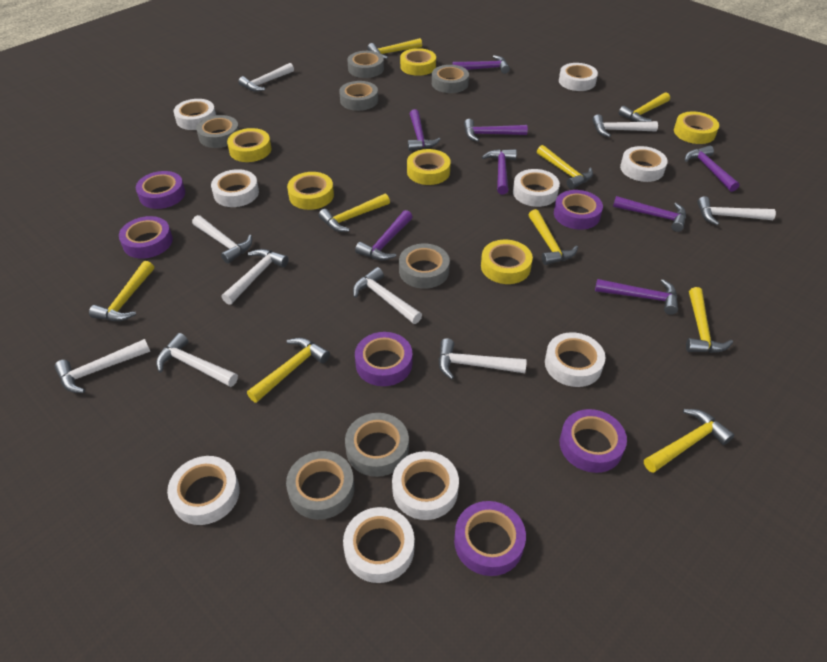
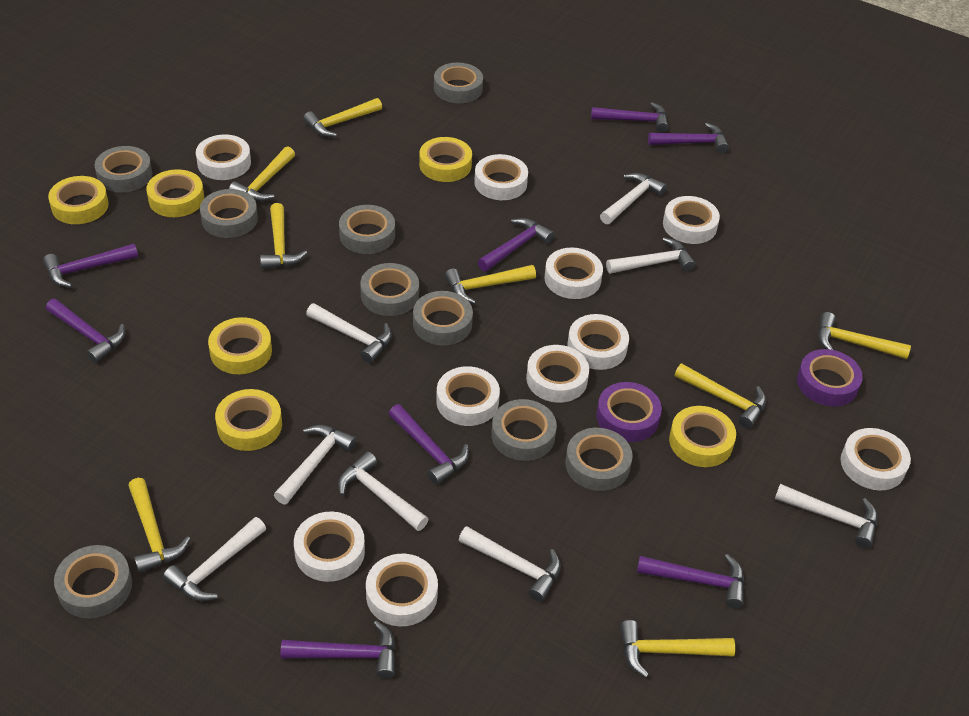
grey tape: 7 -> 9
purple tape: 6 -> 2
white hammer: 9 -> 8
white tape: 9 -> 10
yellow hammer: 9 -> 8

